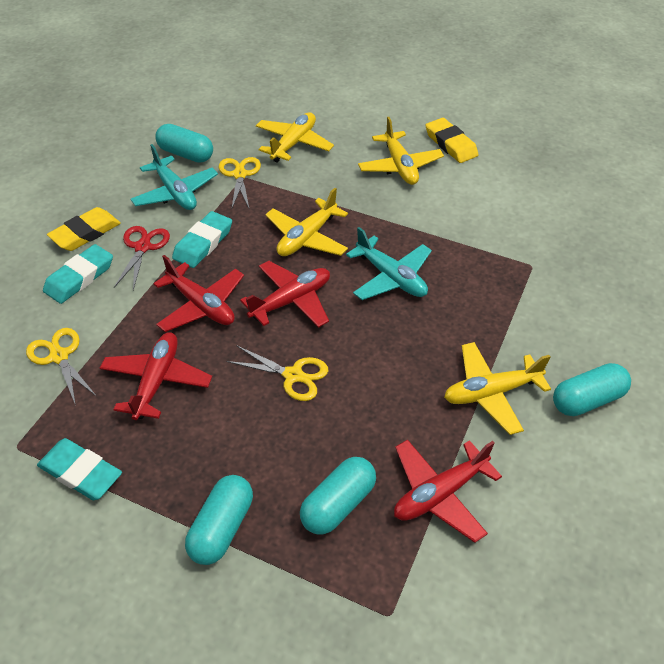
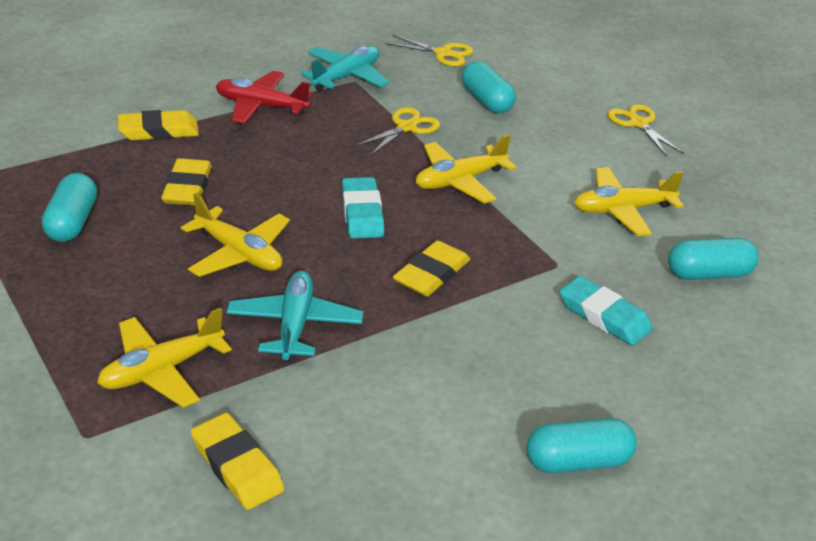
red plane: 4 -> 1
red scissors: 1 -> 0
turquoise eraser: 3 -> 2
yellow eraser: 2 -> 4

